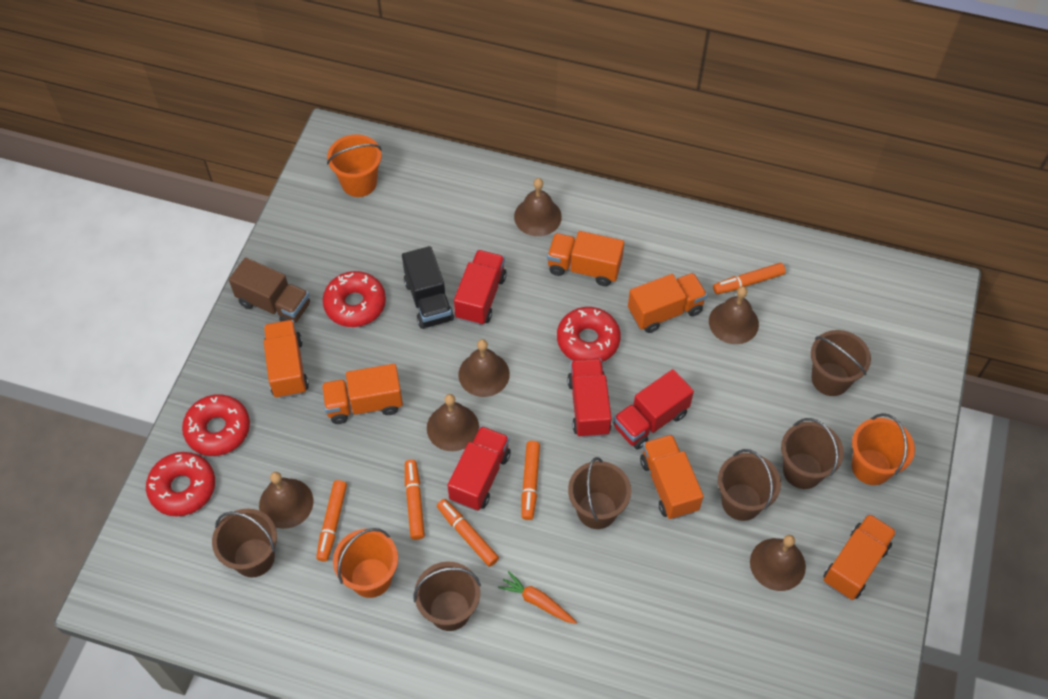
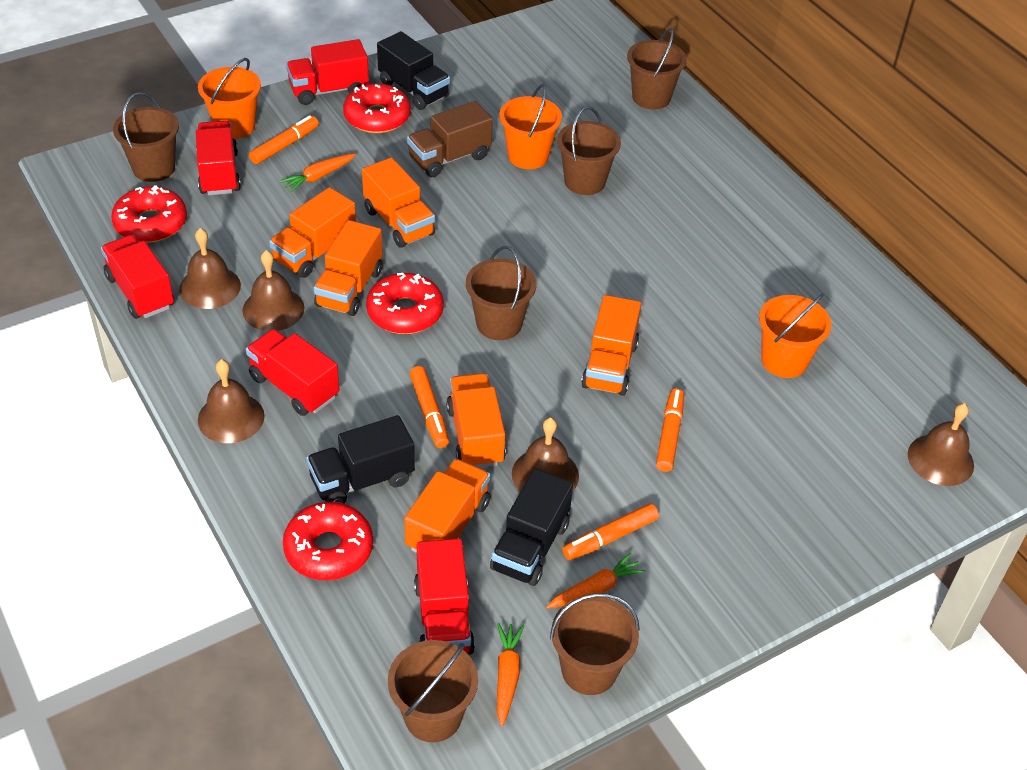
black truck: 1 -> 3
brown bell: 6 -> 5
orange carrot: 1 -> 3
orange marker: 5 -> 4
red truck: 4 -> 5

